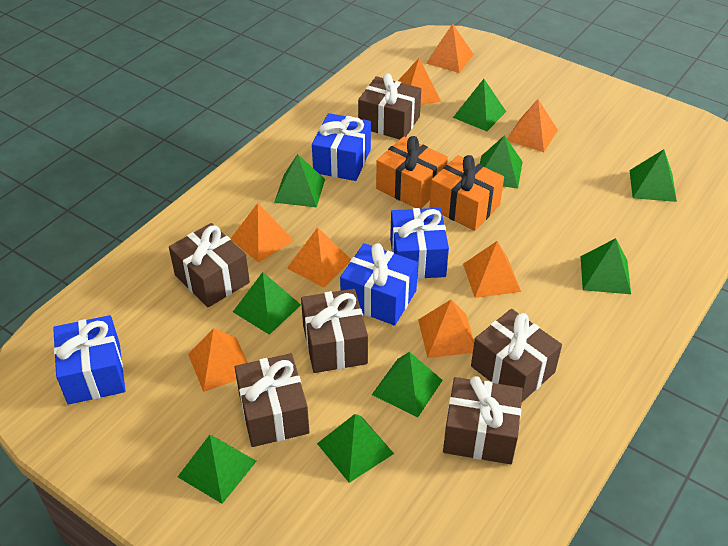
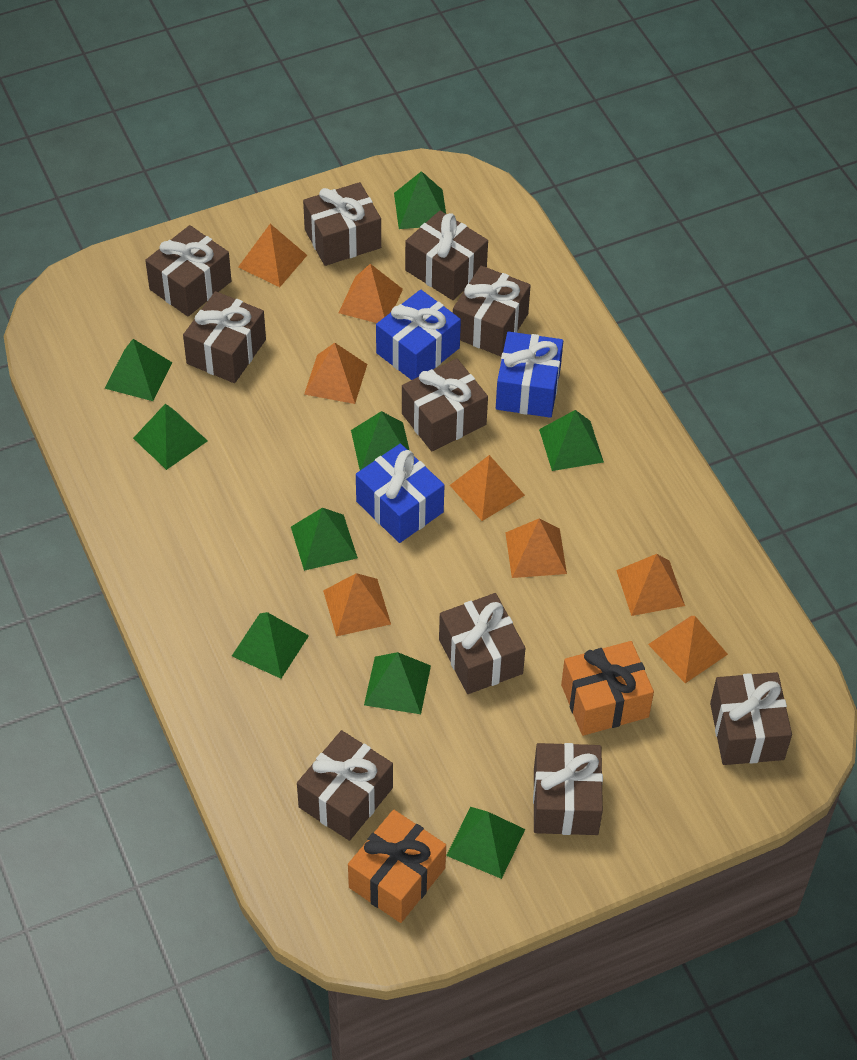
blue gift: 4 -> 3
brown gift: 6 -> 10

